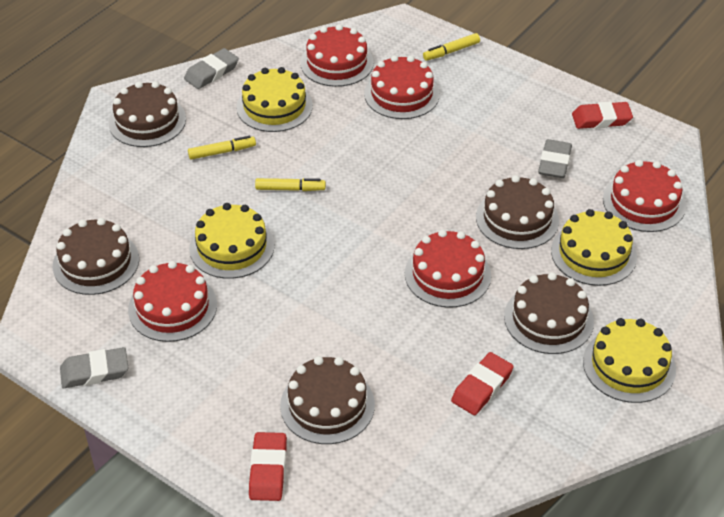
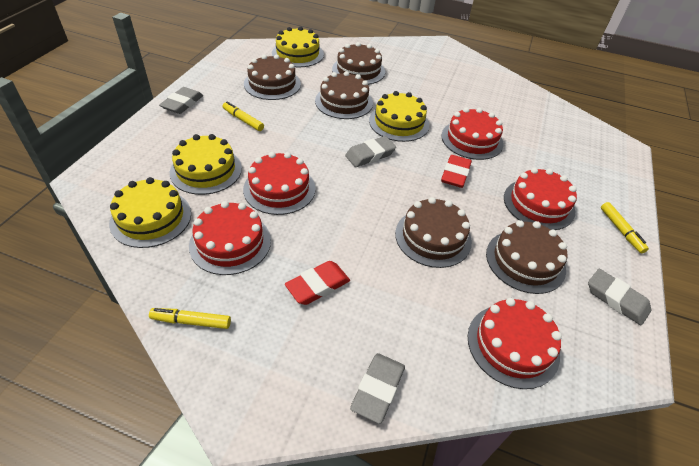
grey eraser: 3 -> 4
red eraser: 3 -> 2

